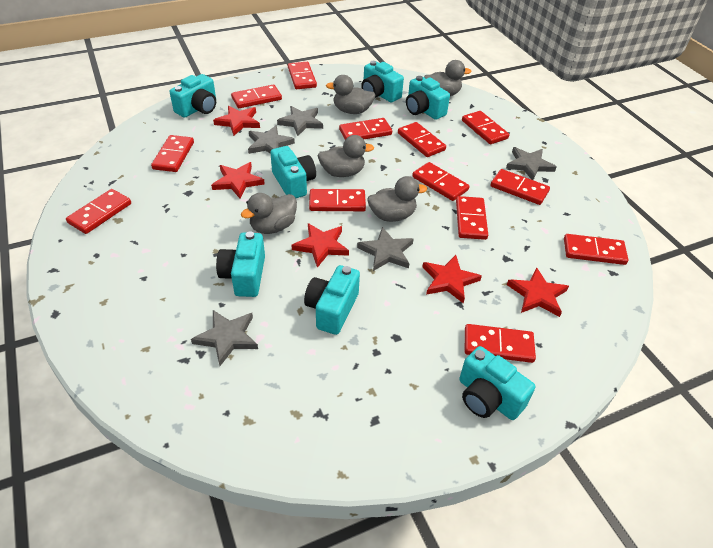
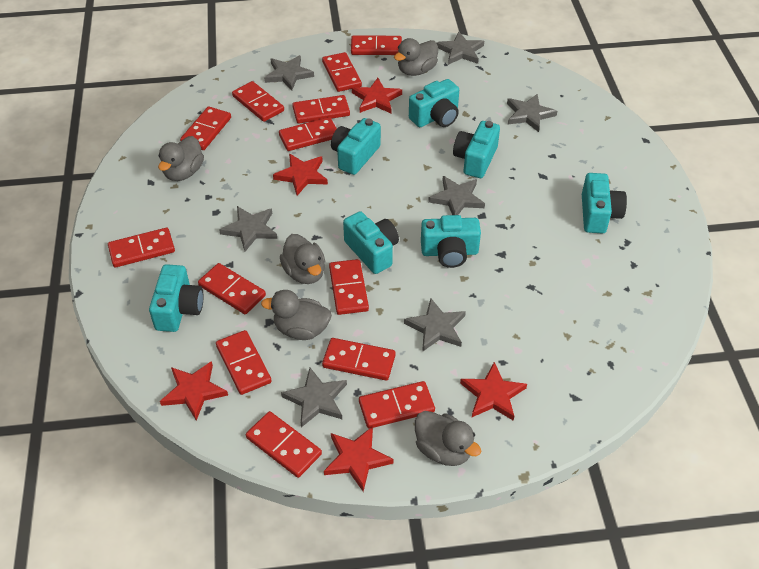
grey star: 5 -> 7

